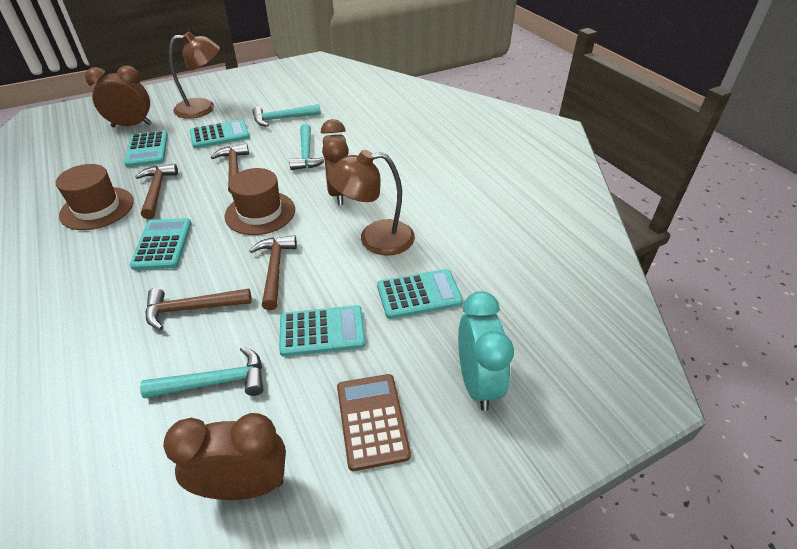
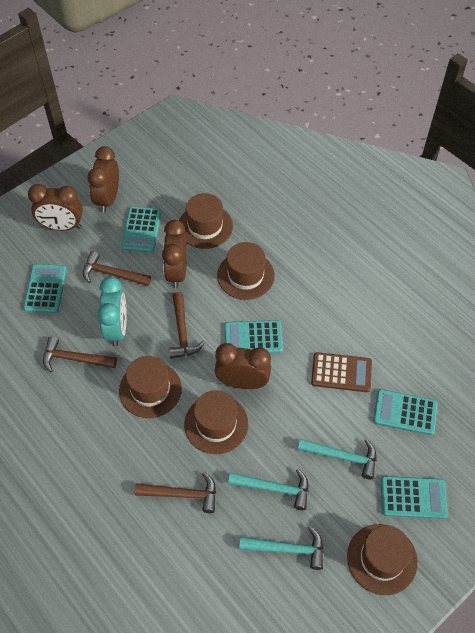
brown clock: 3 -> 4
brown hat: 2 -> 5
brown lamp: 2 -> 0

